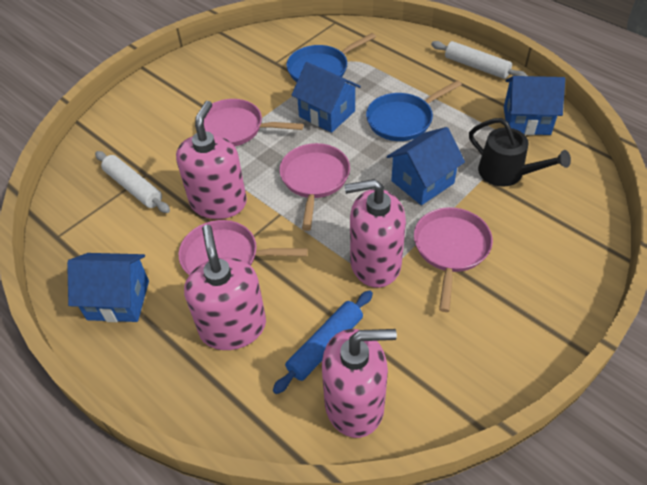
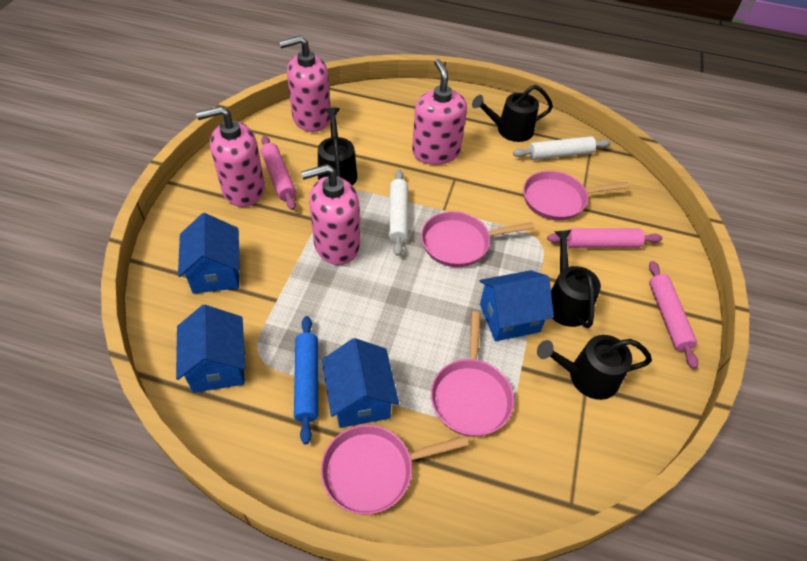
black watering can: 1 -> 4
blue pan: 2 -> 0
pink rolling pin: 0 -> 3

